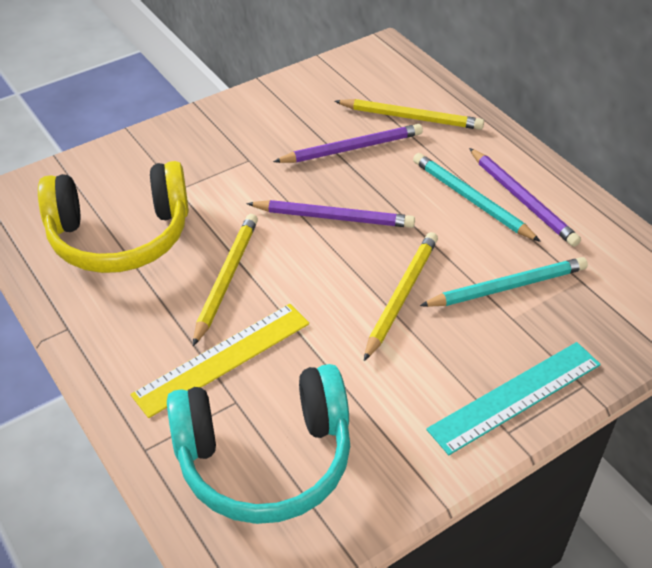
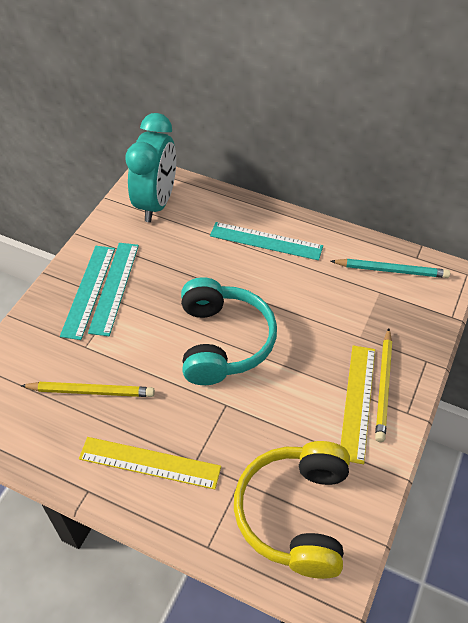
purple pencil: 3 -> 0
turquoise clock: 0 -> 1
turquoise pencil: 2 -> 1
turquoise ruler: 1 -> 3
yellow pencil: 3 -> 2
yellow ruler: 1 -> 2

